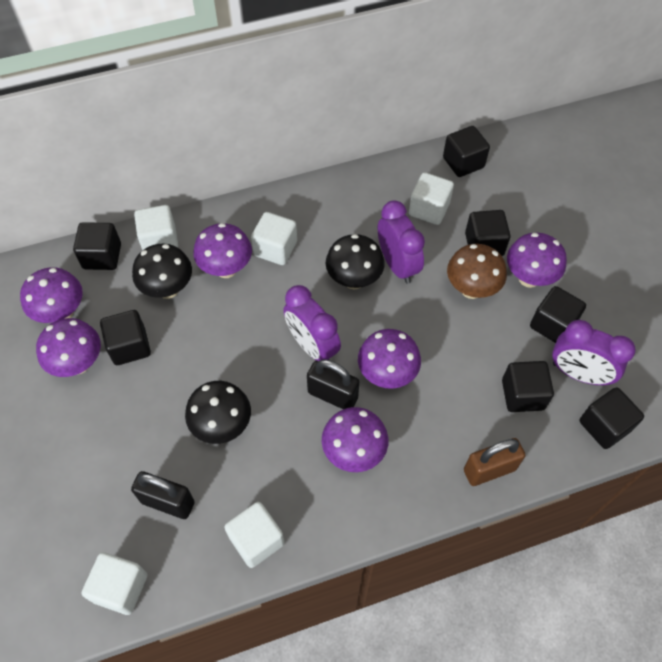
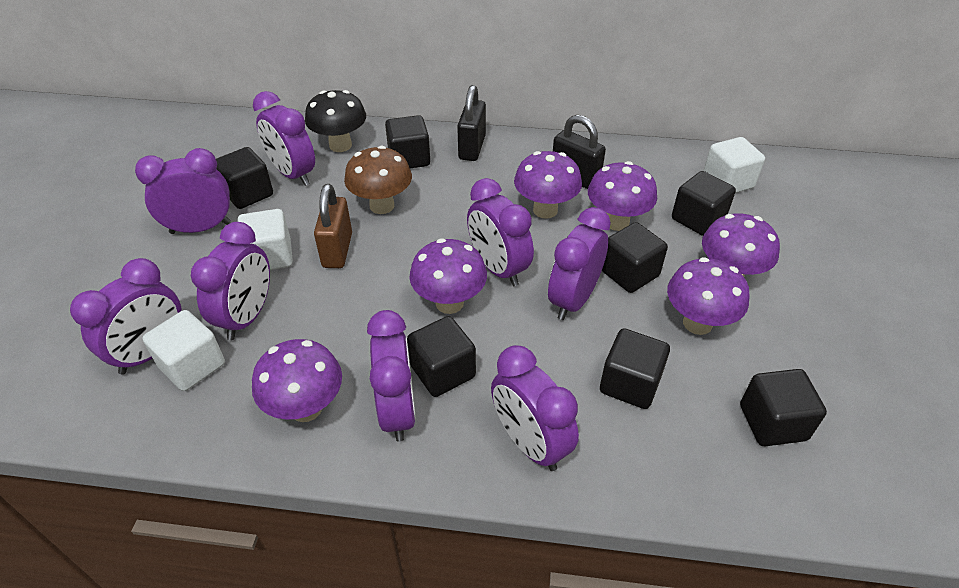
black mushroom: 3 -> 1
purple clock: 3 -> 8
white cube: 5 -> 3

